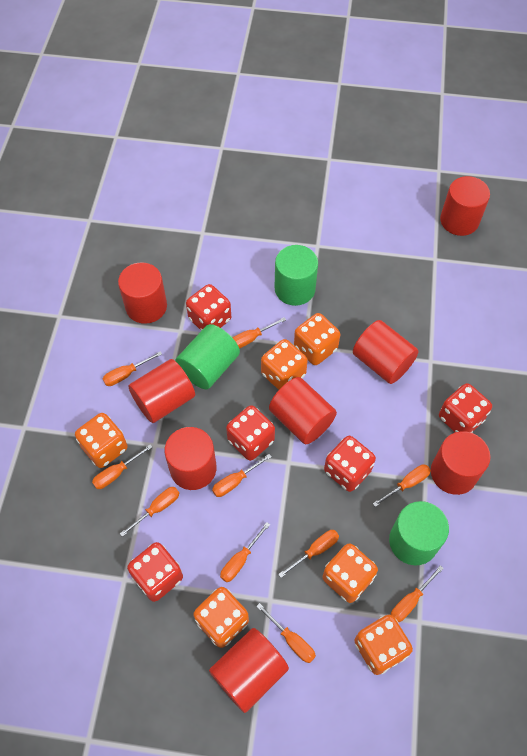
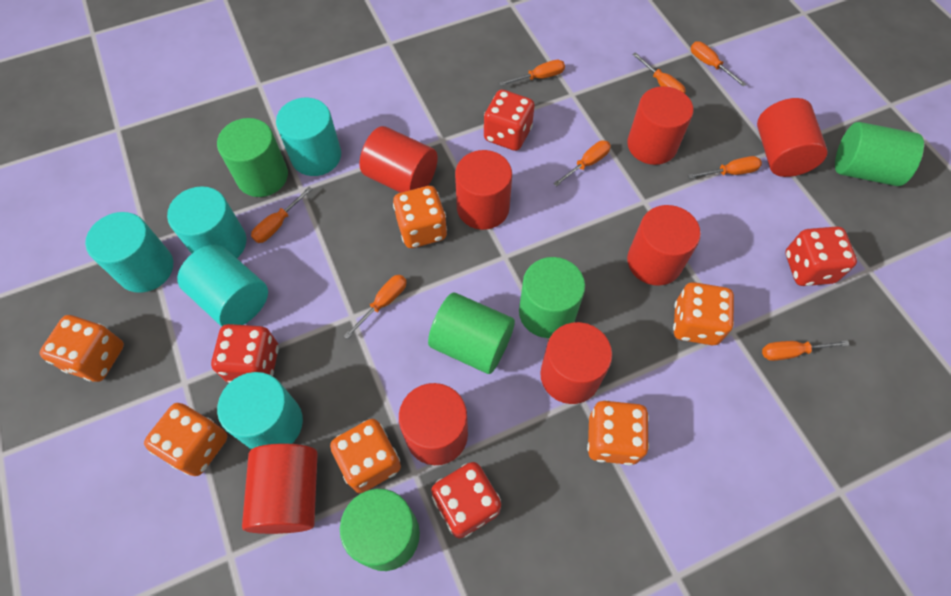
green cylinder: 3 -> 5
orange screwdriver: 10 -> 8
red dice: 5 -> 4
turquoise cylinder: 0 -> 5

